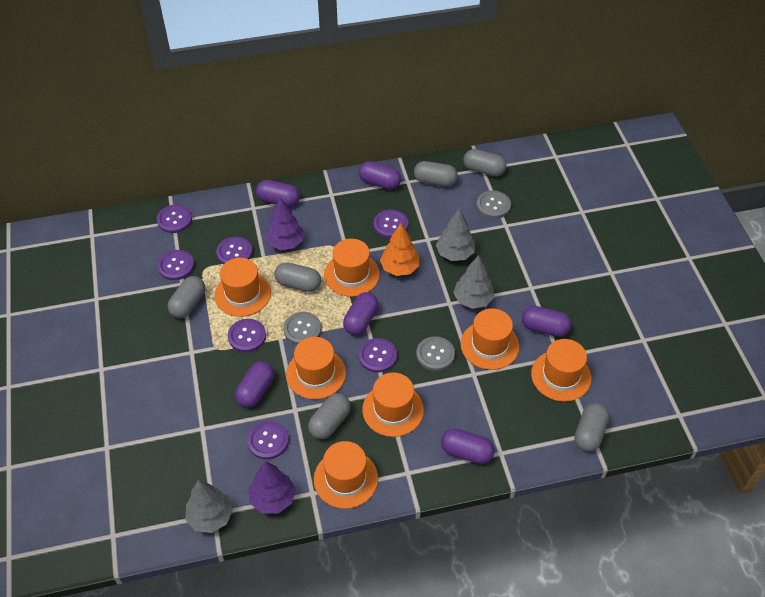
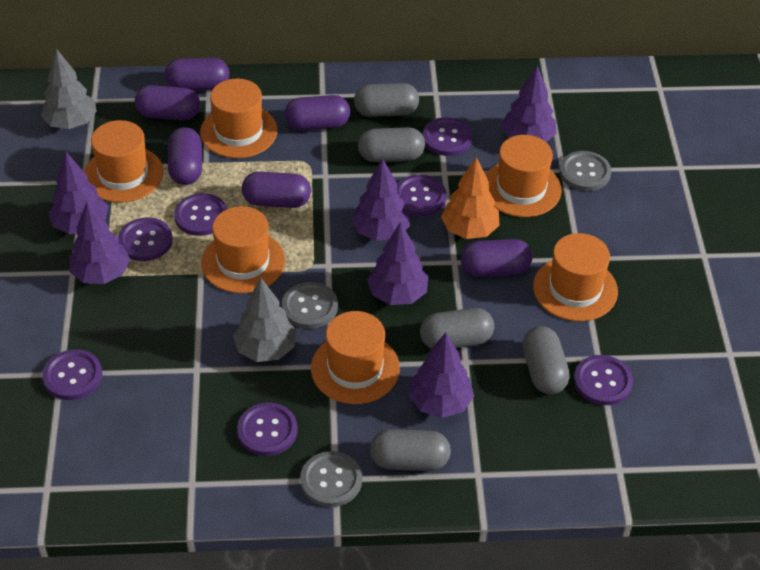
grey capsule: 6 -> 5
grey tree: 3 -> 2
orange hat: 7 -> 6
purple tree: 2 -> 6

